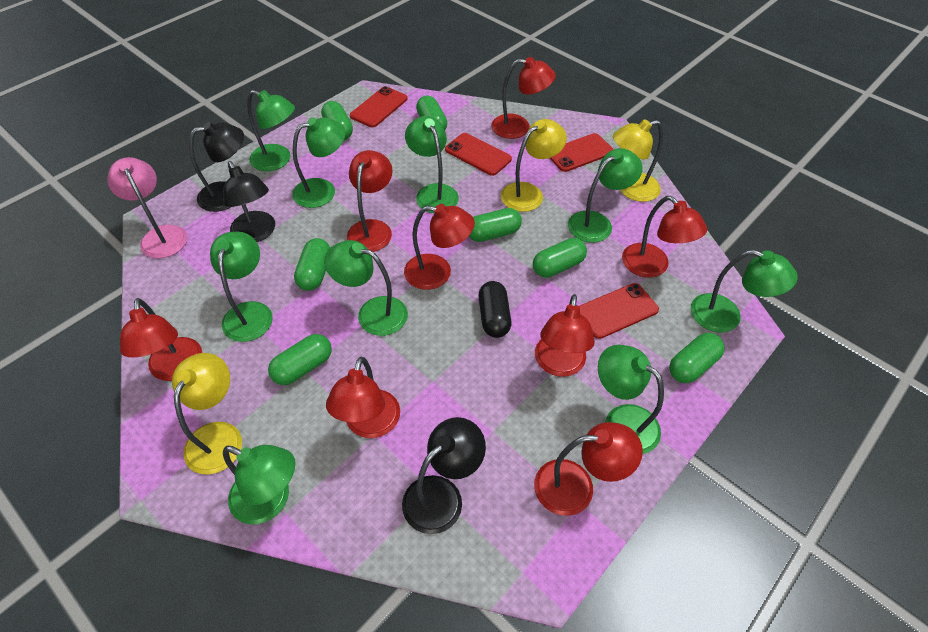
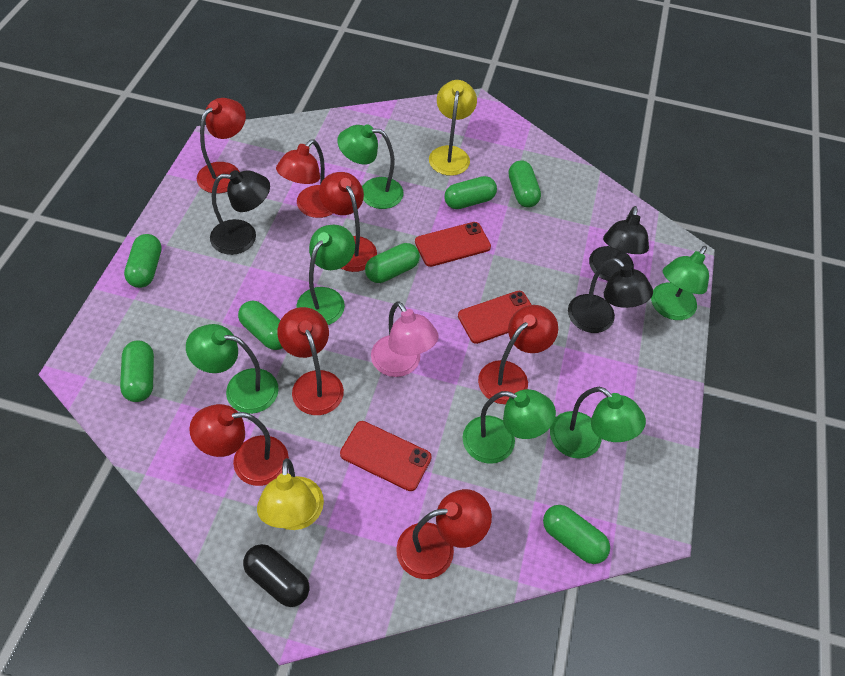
green lamp: 9 -> 6
red lamp: 8 -> 7
red phone: 4 -> 3
yellow lamp: 3 -> 2

